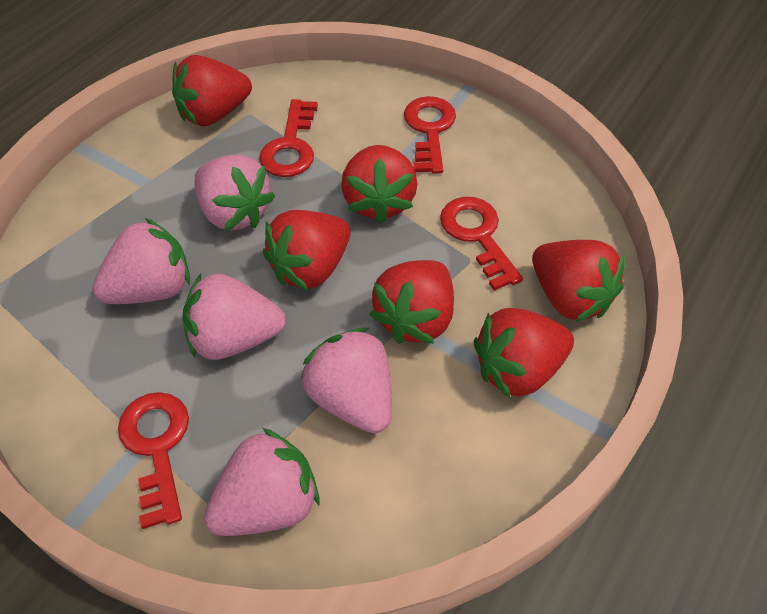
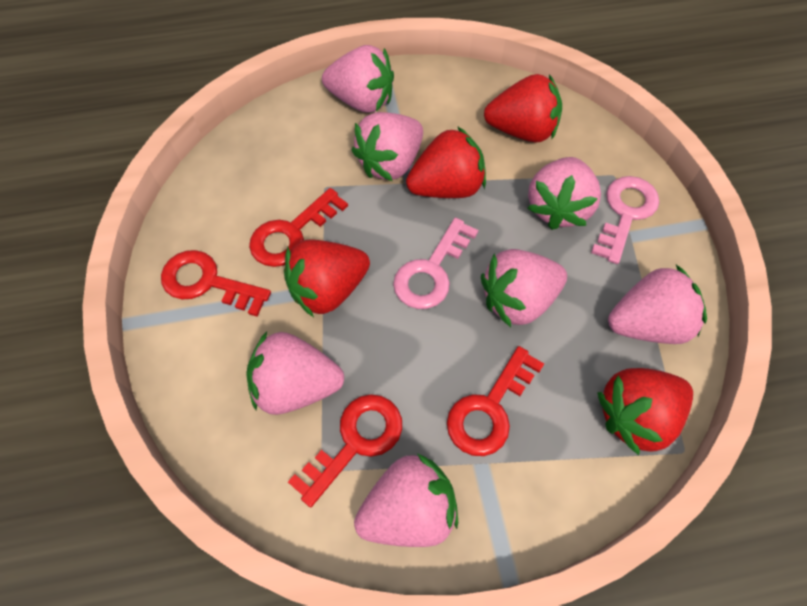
pink key: 0 -> 2
pink strawberry: 5 -> 7
red strawberry: 6 -> 4

